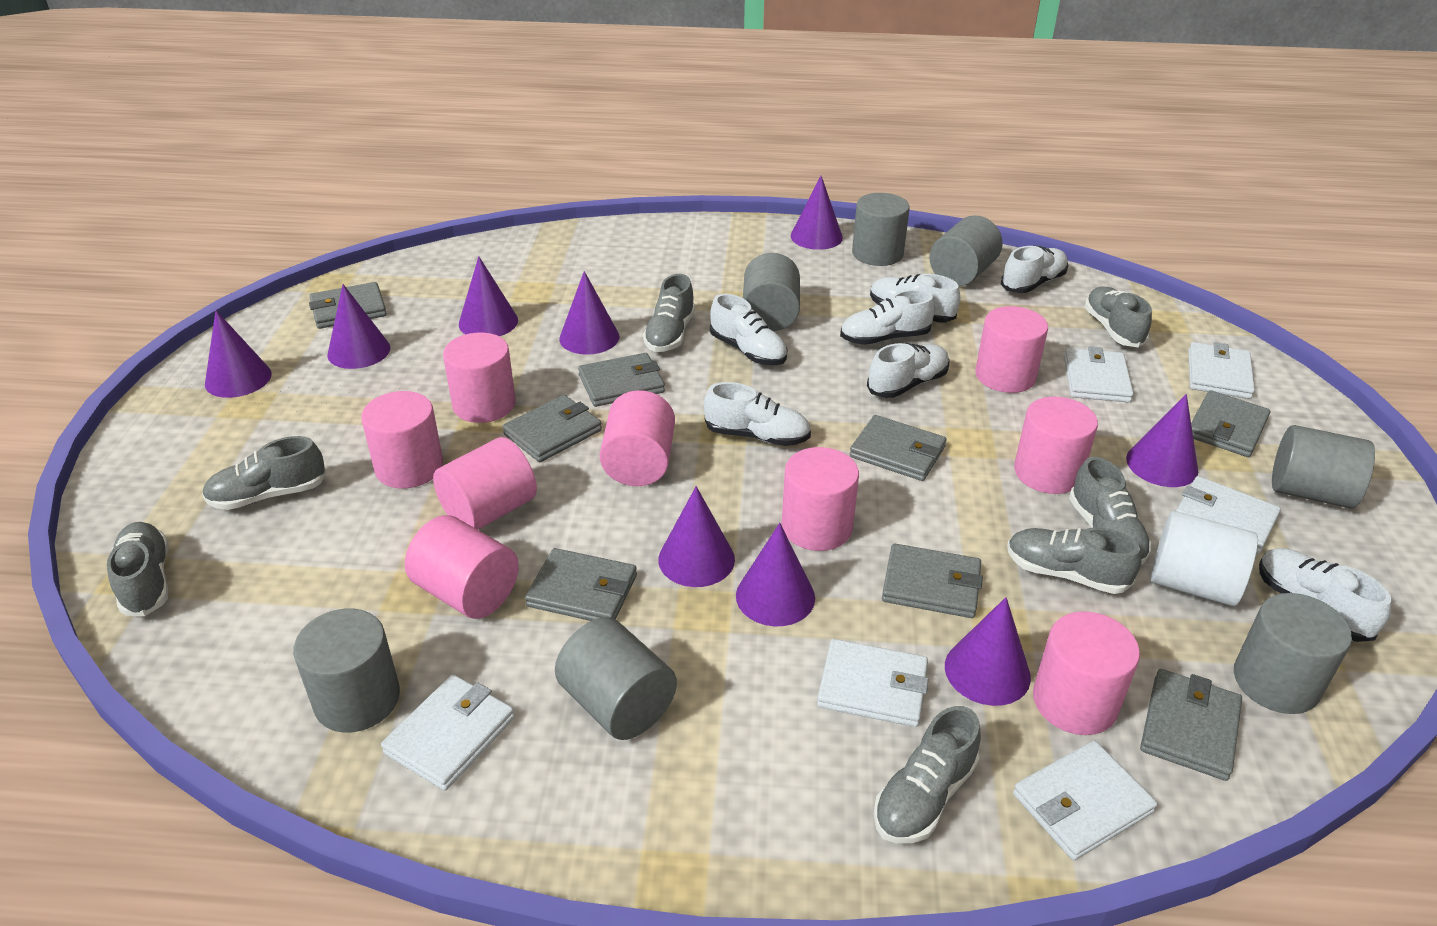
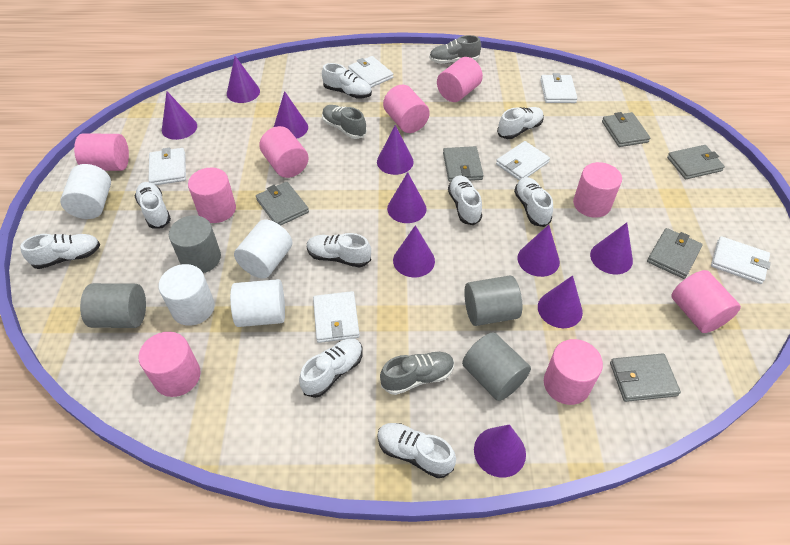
grey cylinder: 7 -> 4
grey shoe: 7 -> 3
grey wallet: 8 -> 6
purple cone: 9 -> 10
white cylinder: 1 -> 4
white shoe: 7 -> 9

